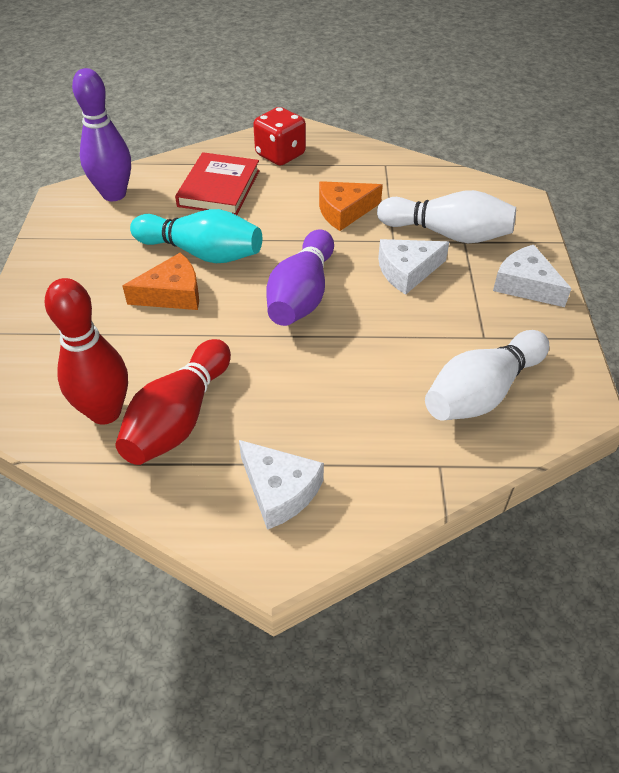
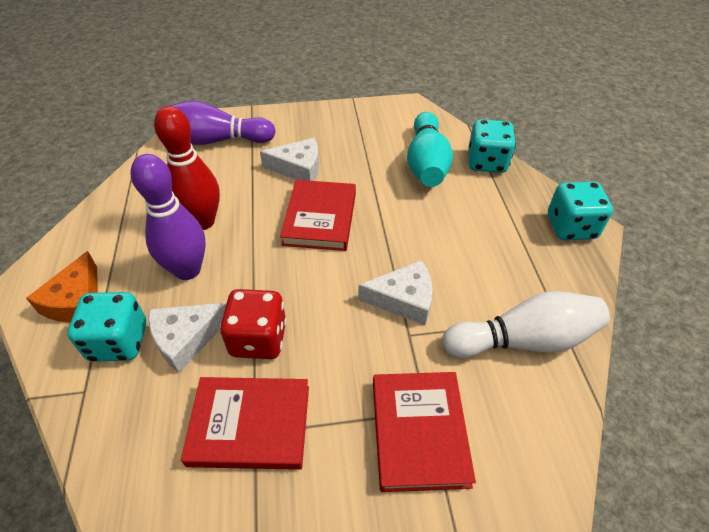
orange cheese: 2 -> 1
red book: 1 -> 3
red bowling pin: 2 -> 1
turquoise dice: 0 -> 3
white bowling pin: 2 -> 1

